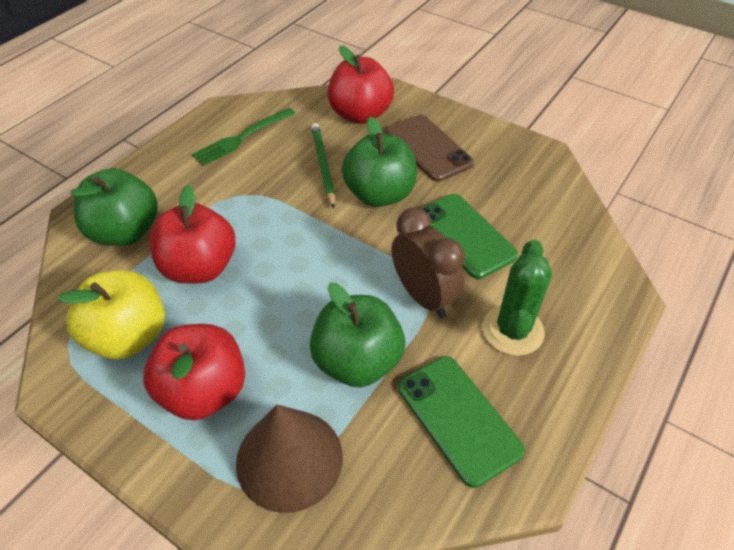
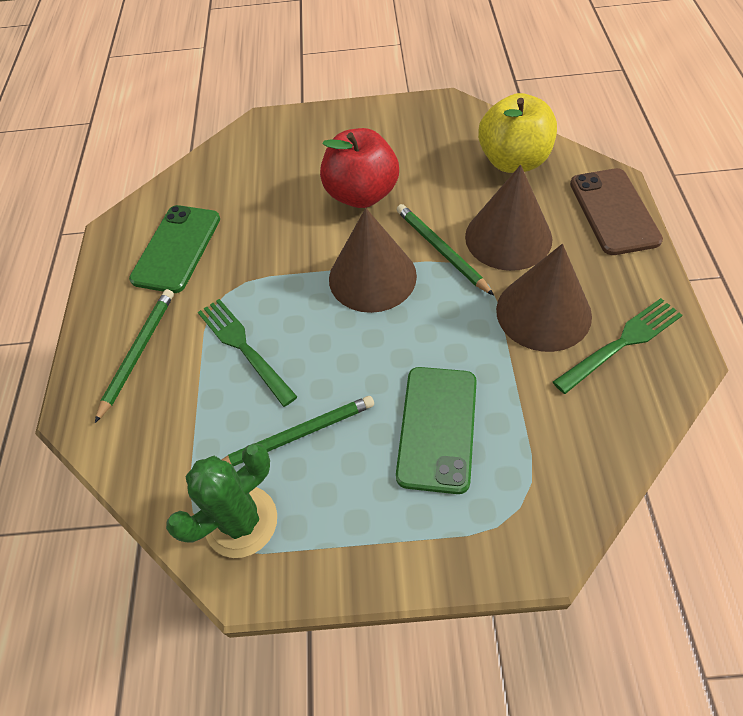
brown clock: 1 -> 0
brown cone: 1 -> 3
green apple: 3 -> 0
green fork: 1 -> 2
green pencil: 1 -> 3
red apple: 3 -> 1

